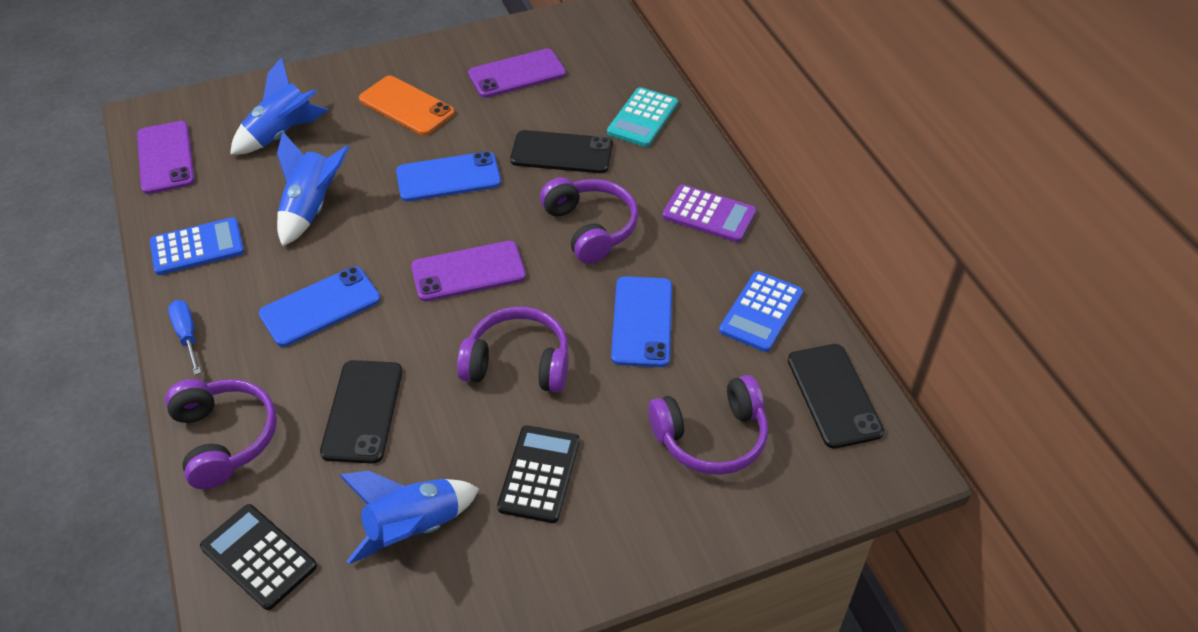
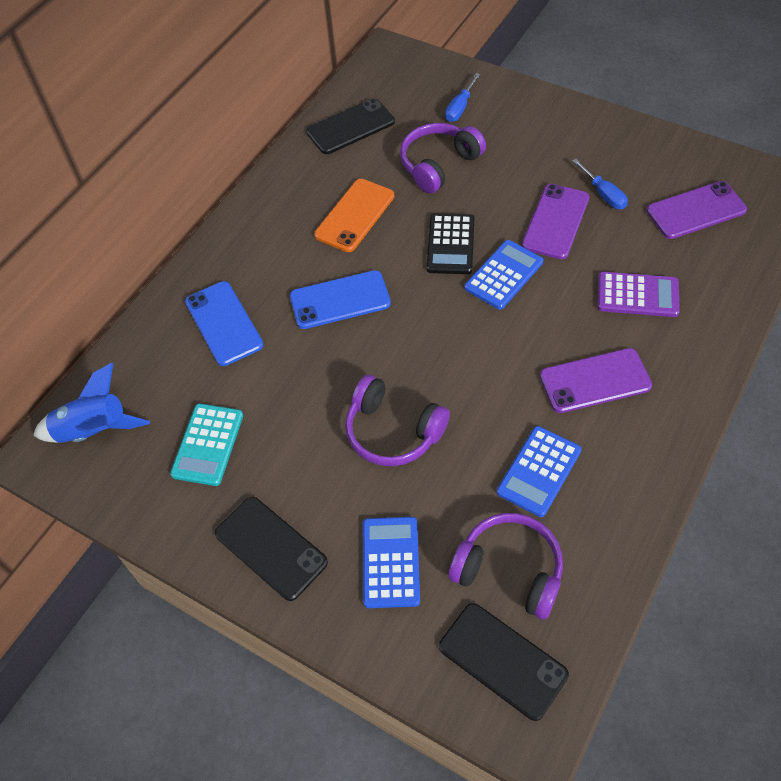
black calculator: 2 -> 1
blue calculator: 2 -> 3
blue phone: 3 -> 2
blue rocket: 3 -> 1
blue screwdriver: 1 -> 2
purple headphones: 4 -> 3

